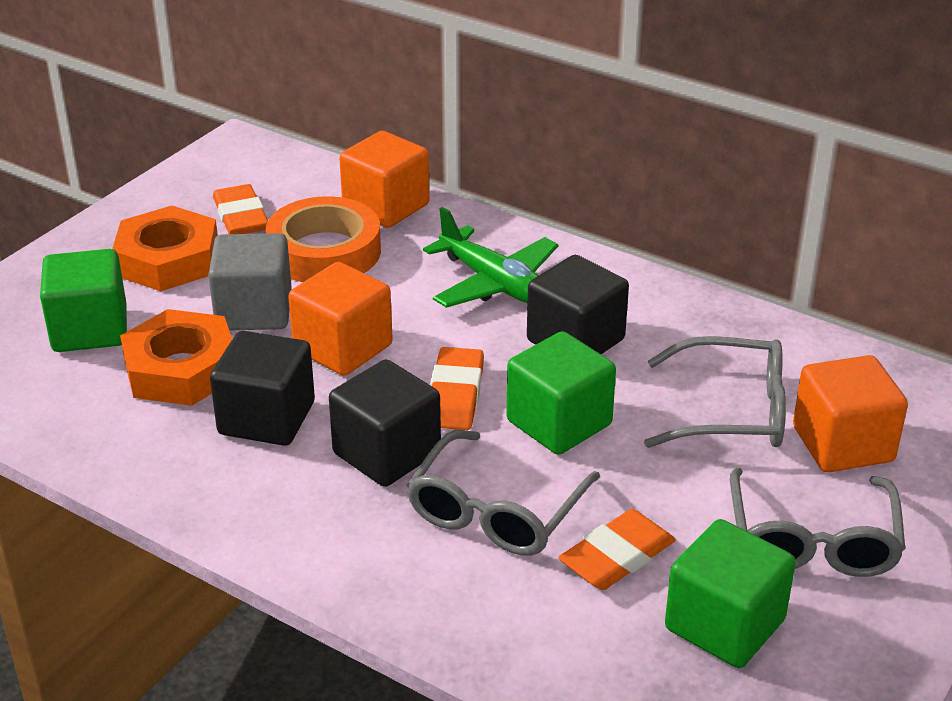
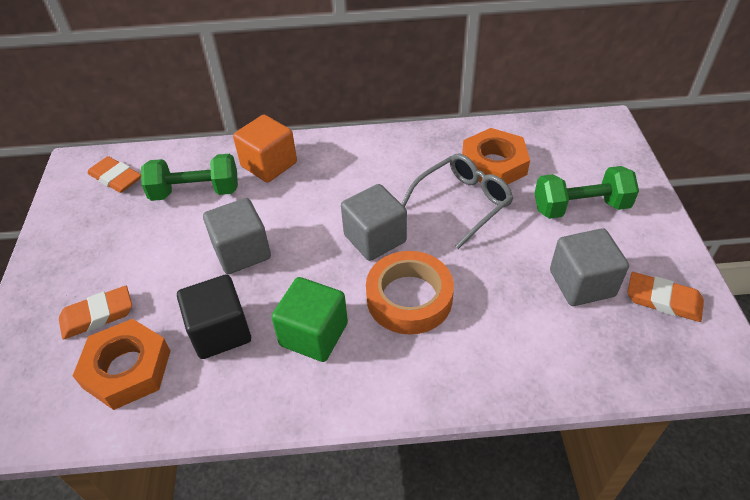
black cube: 3 -> 1
green cube: 3 -> 1
green dumbbell: 0 -> 2
green plane: 1 -> 0
grey cube: 1 -> 3
grey glasses: 3 -> 1
orange cube: 3 -> 1

